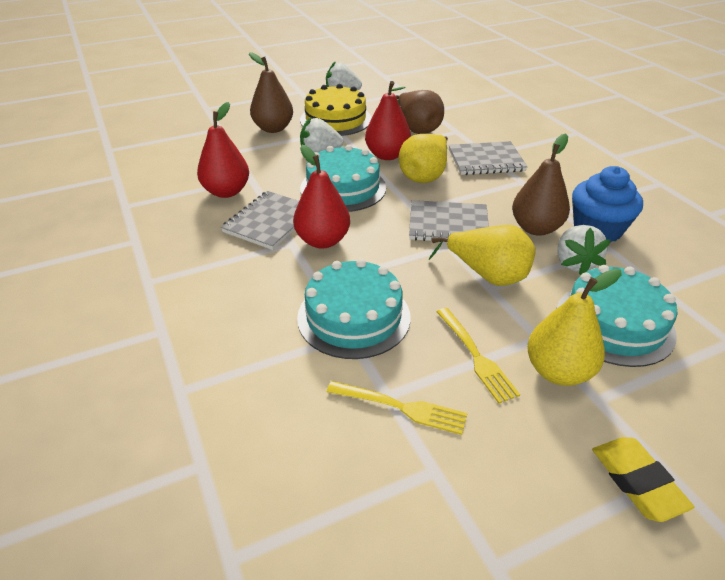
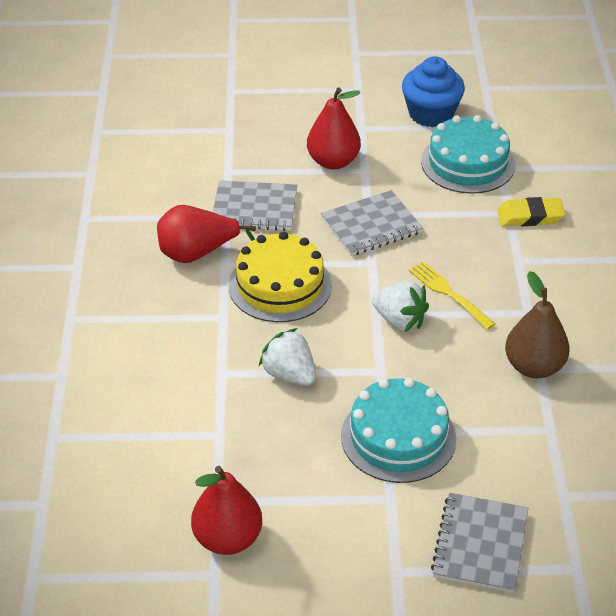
brown pear: 3 -> 1
turquoise cake: 3 -> 2
white strawberry: 3 -> 2
yellow fork: 2 -> 1
yellow pear: 3 -> 0

